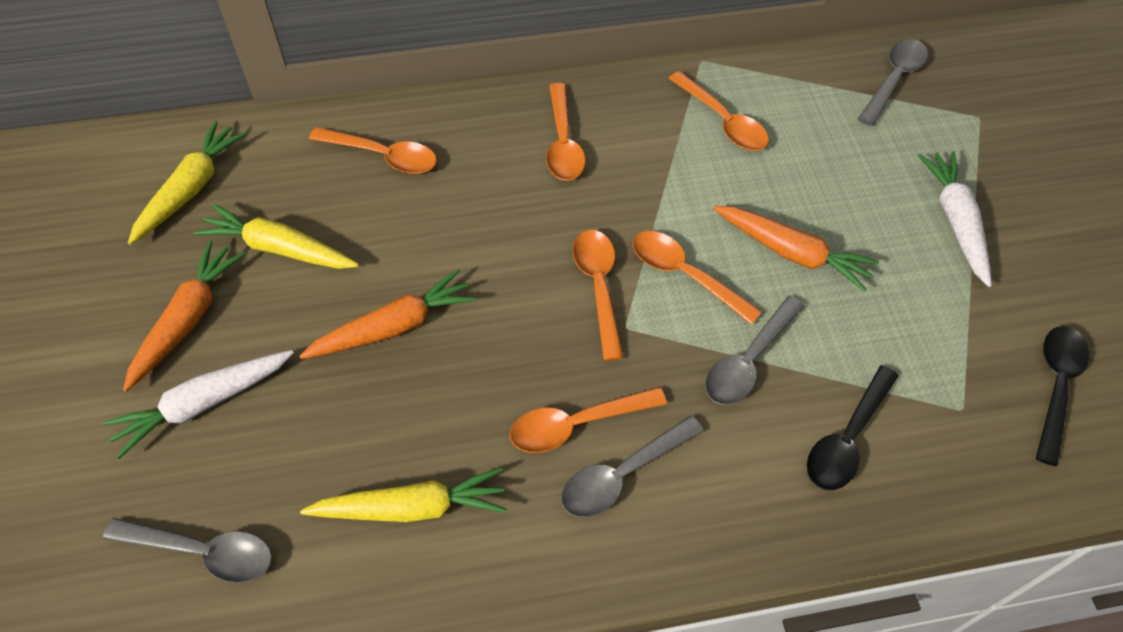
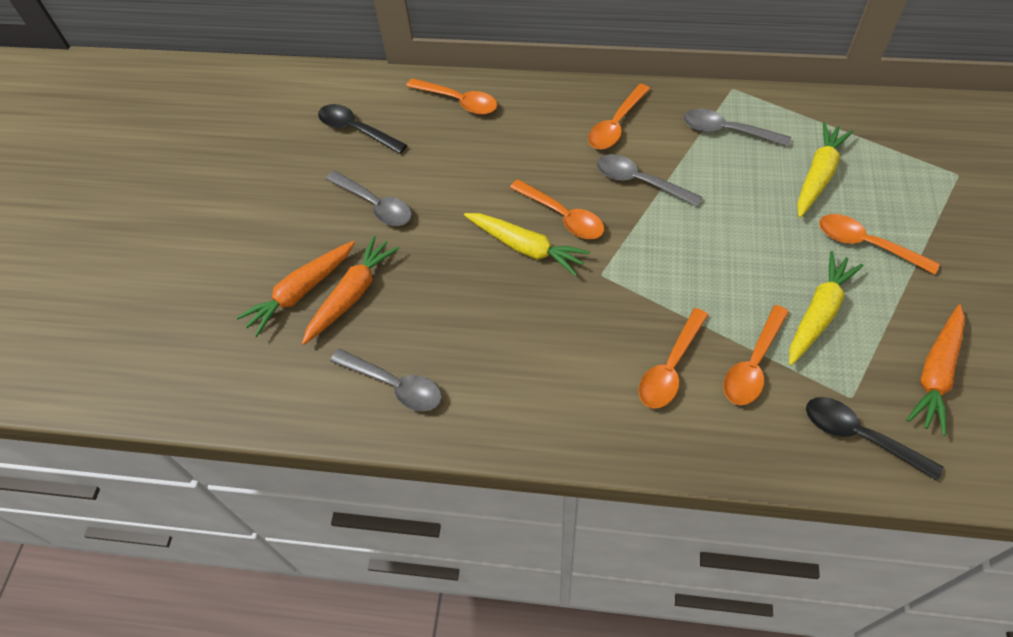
white carrot: 2 -> 0

